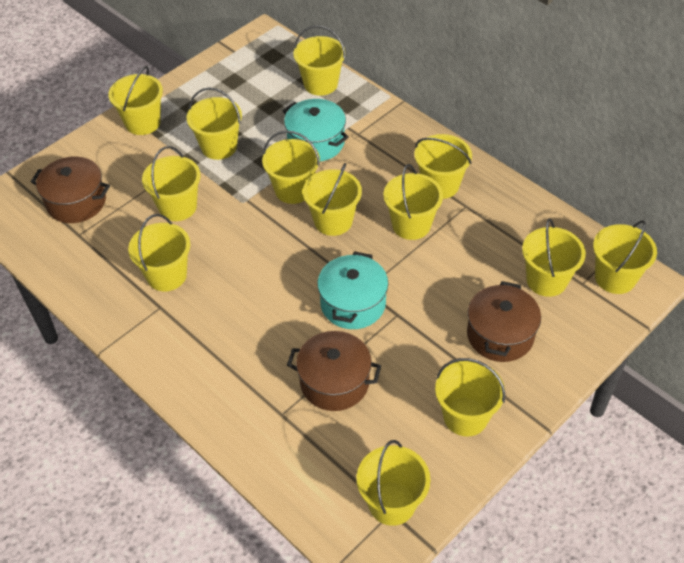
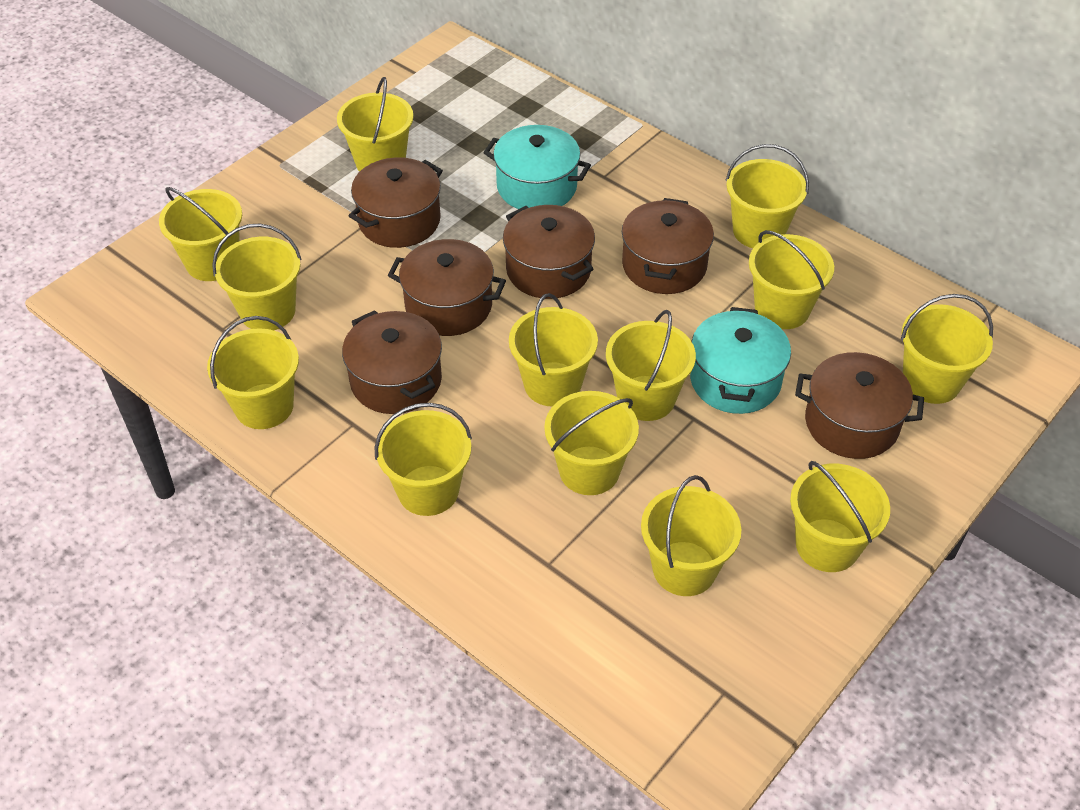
brown pot: 3 -> 6

